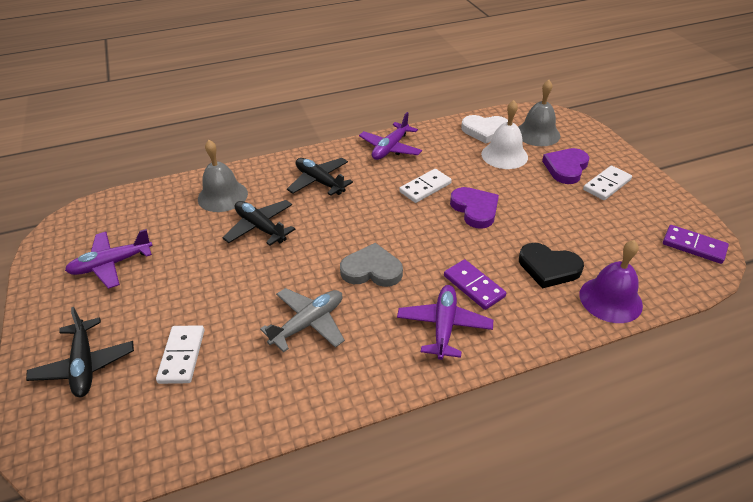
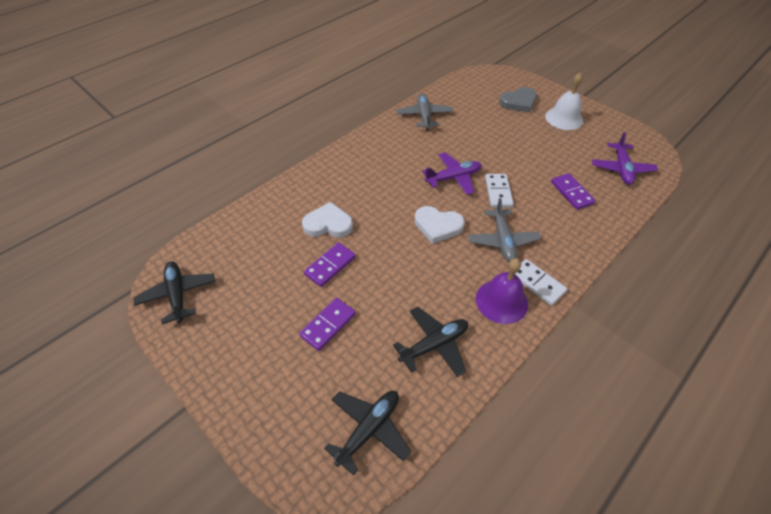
black heart: 1 -> 0
grey bell: 2 -> 0
grey plane: 1 -> 2
purple domino: 2 -> 3
purple heart: 2 -> 0
purple plane: 3 -> 2
white domino: 3 -> 2
white heart: 1 -> 2

